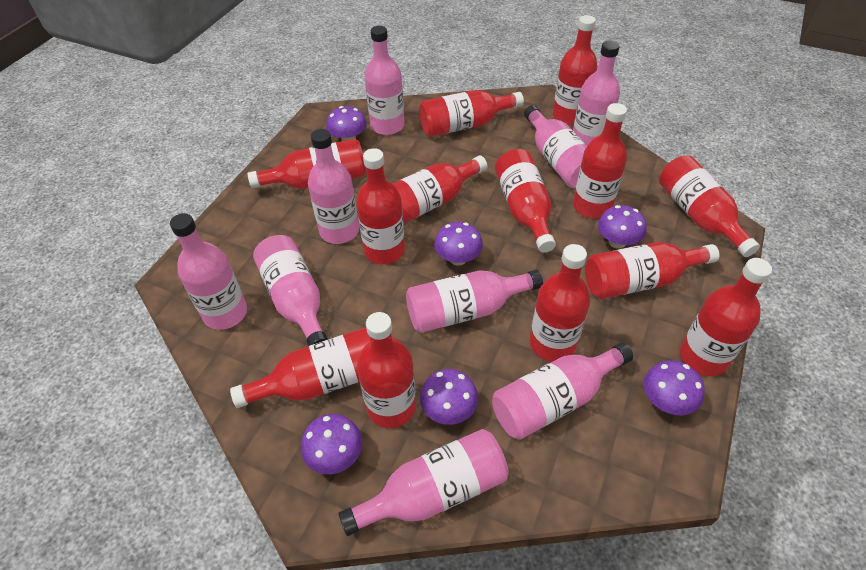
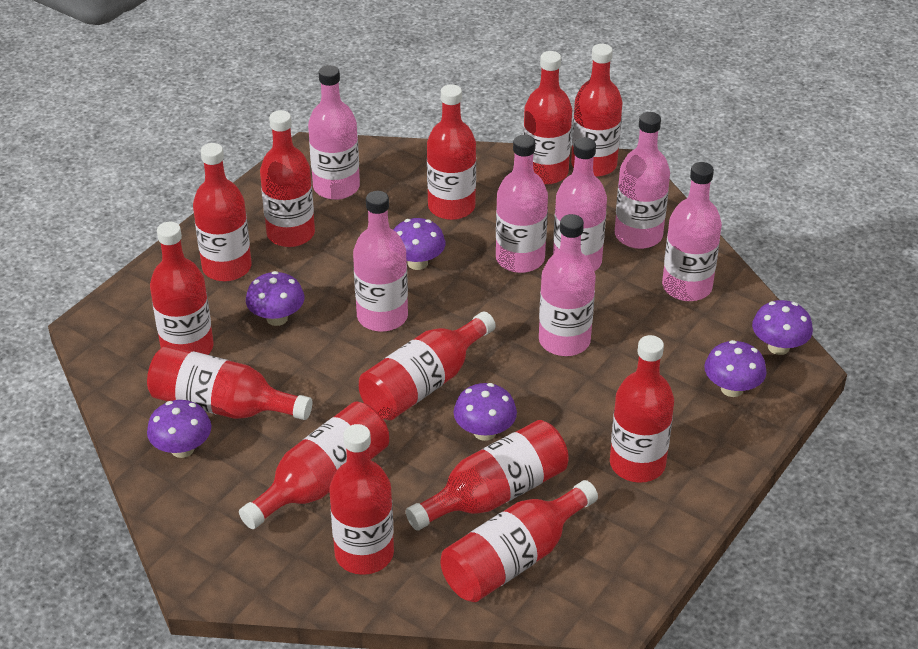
pink bottle: 9 -> 7

